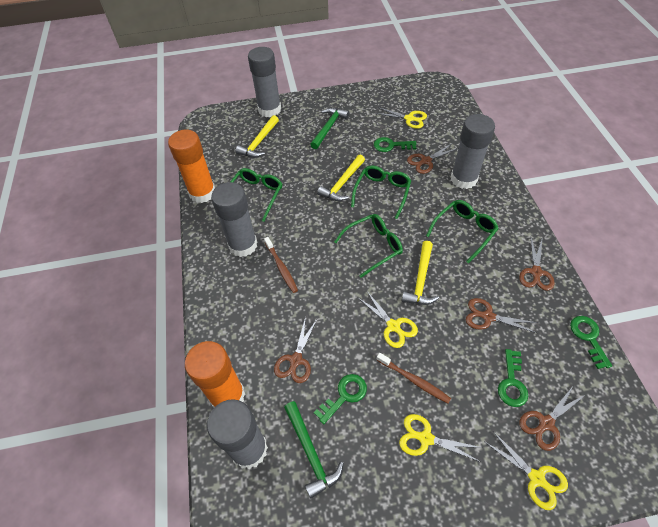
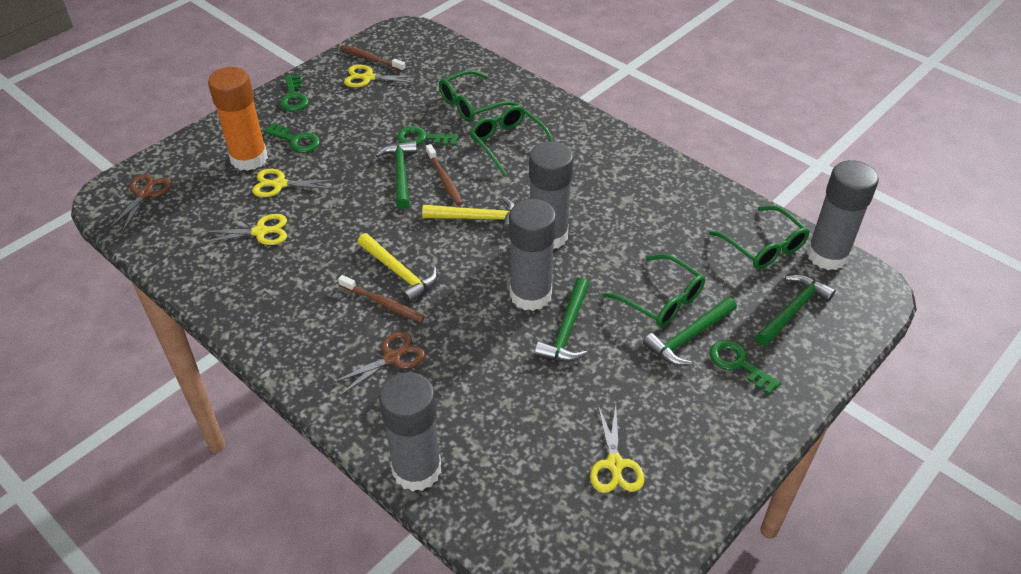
brown scissors: 5 -> 2
brown toothbrush: 2 -> 3
green hammer: 2 -> 4
orange glue stick: 2 -> 1
yellow hammer: 3 -> 2

